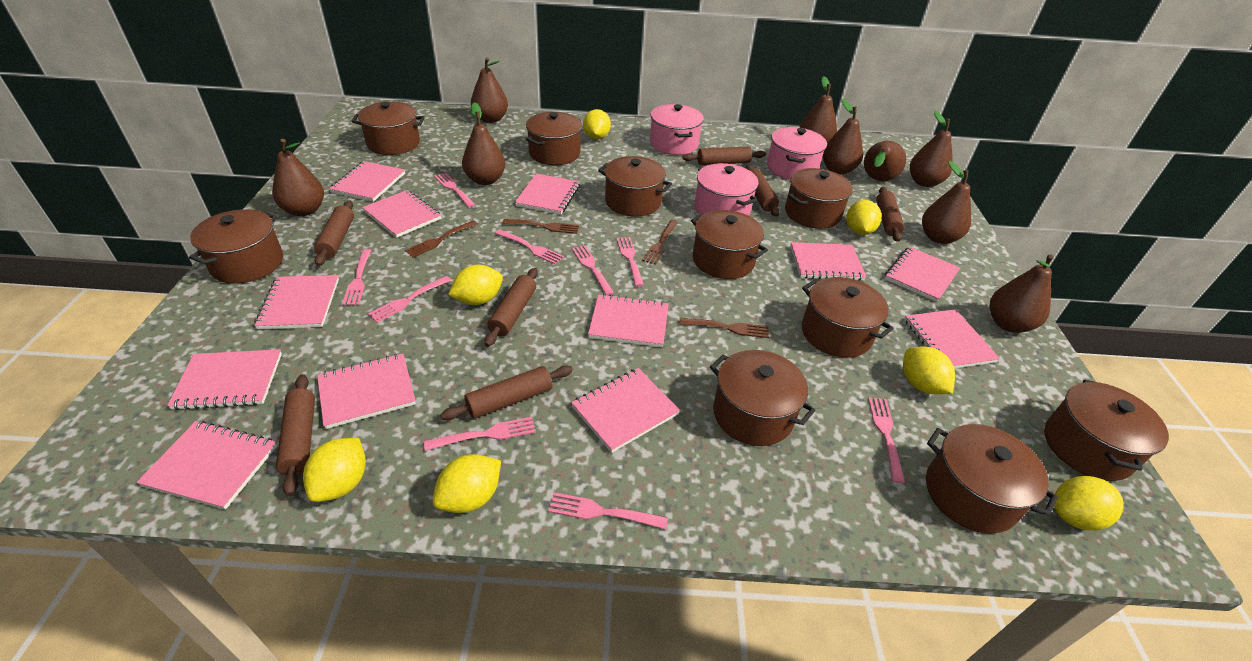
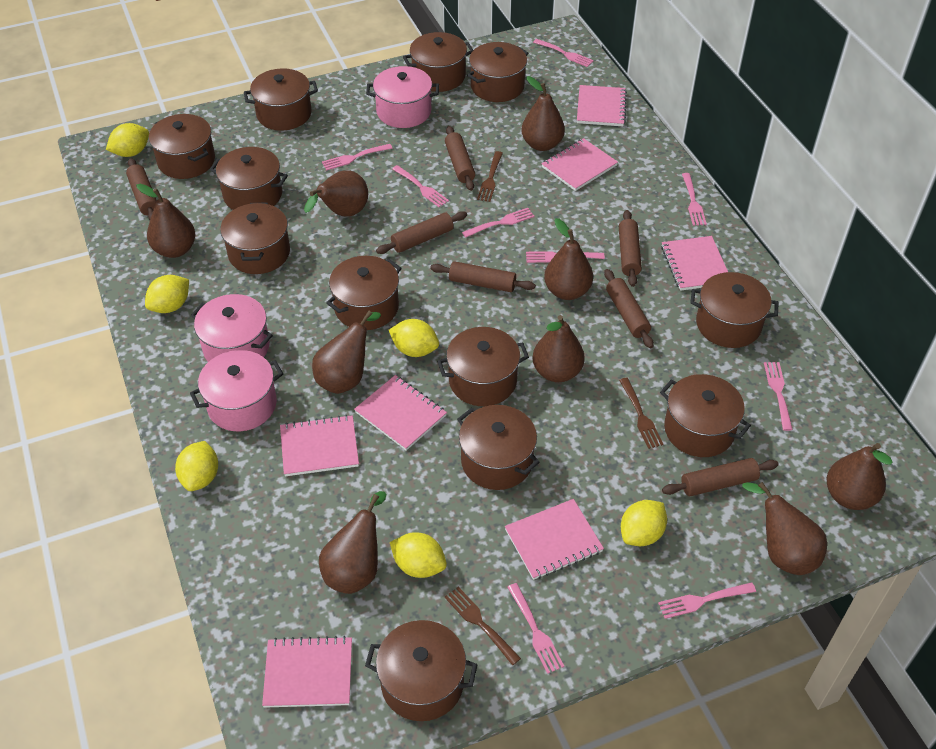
brown fork: 4 -> 3
brown pot: 10 -> 12
pink notebook: 12 -> 7
yellow lemon: 7 -> 6

